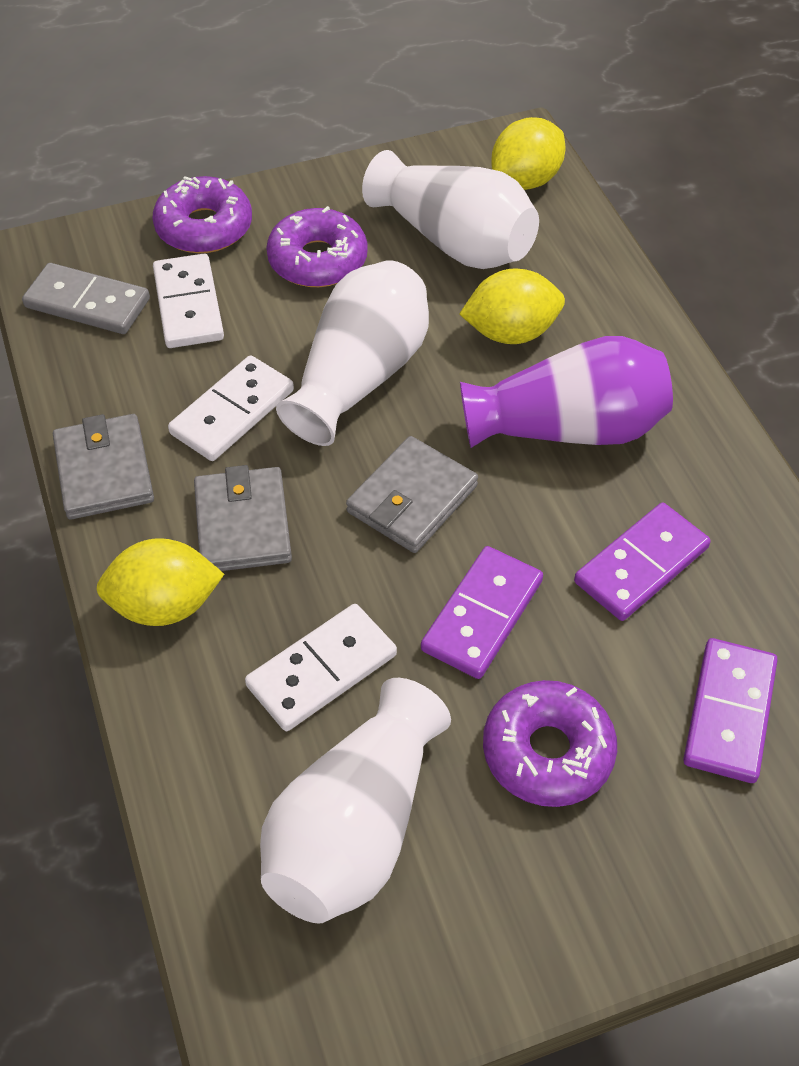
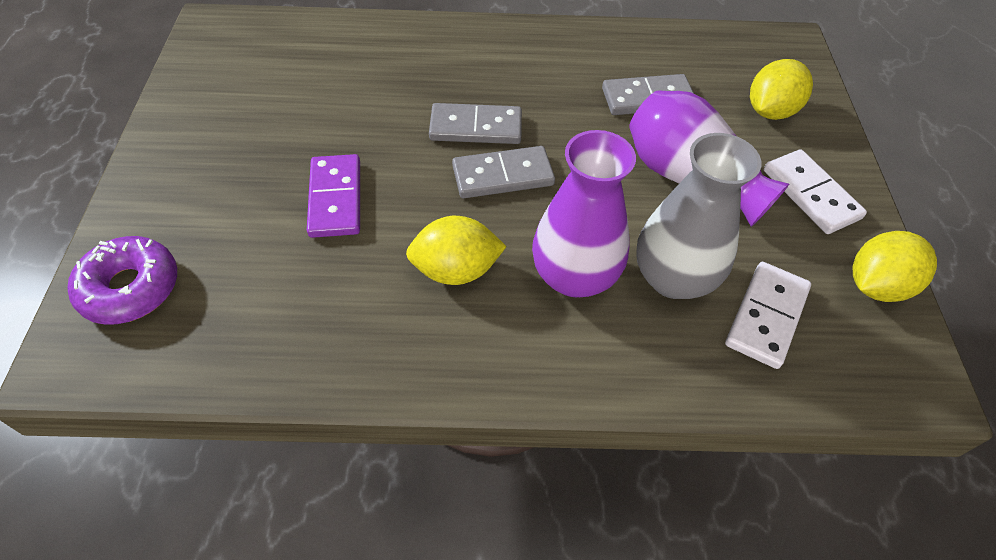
grey domino: 1 -> 3
grey vase: 0 -> 1
grey wallet: 3 -> 0
purple domino: 3 -> 1
purple donut: 3 -> 1
purple vase: 1 -> 2
white domino: 3 -> 2
white vase: 3 -> 0

